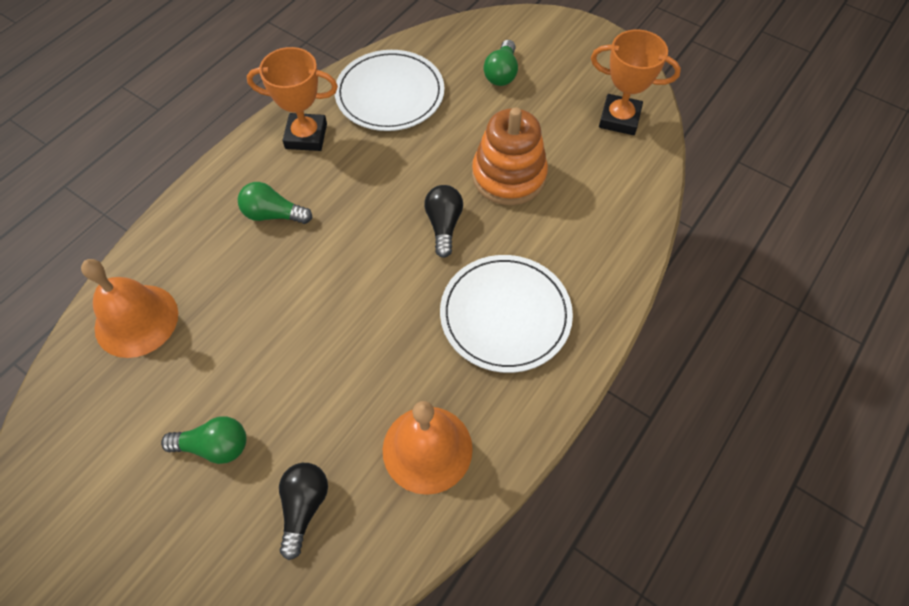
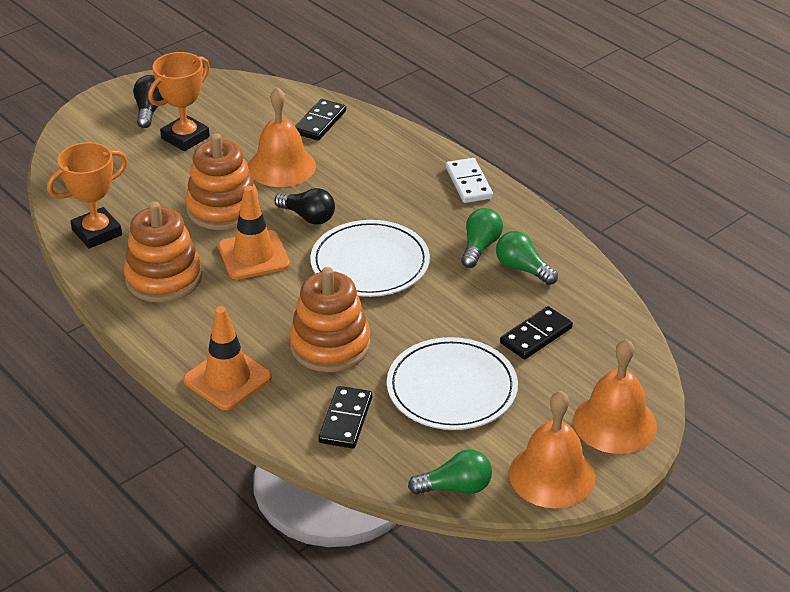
black domino: 0 -> 3
orange bell: 2 -> 3
orange stacking toy: 1 -> 3
orange traffic cone: 0 -> 2
white domino: 0 -> 1

